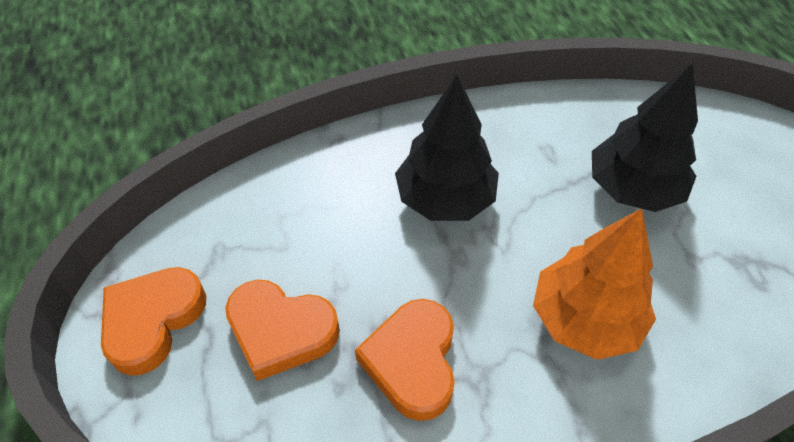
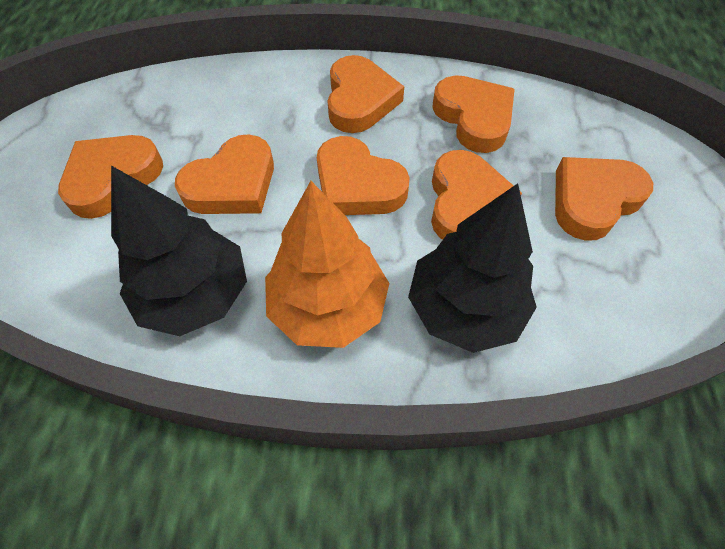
orange heart: 3 -> 7

